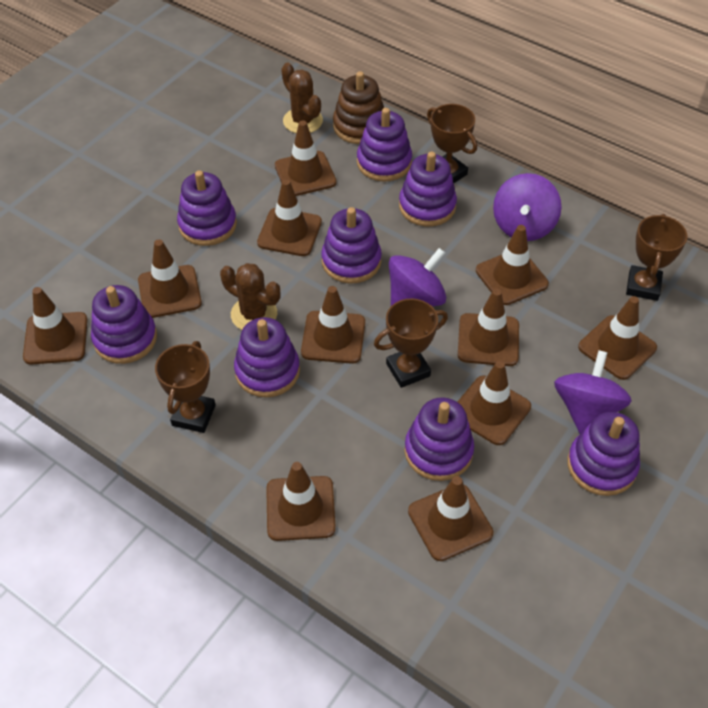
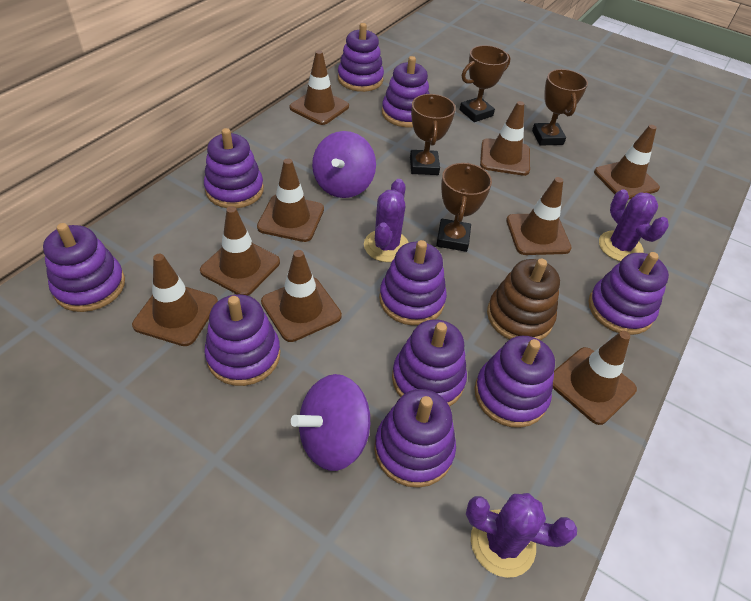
brown cactus: 2 -> 0
brown traffic cone: 11 -> 9
purple cactus: 0 -> 3
purple spinning top: 3 -> 2
purple stacking toy: 8 -> 10

